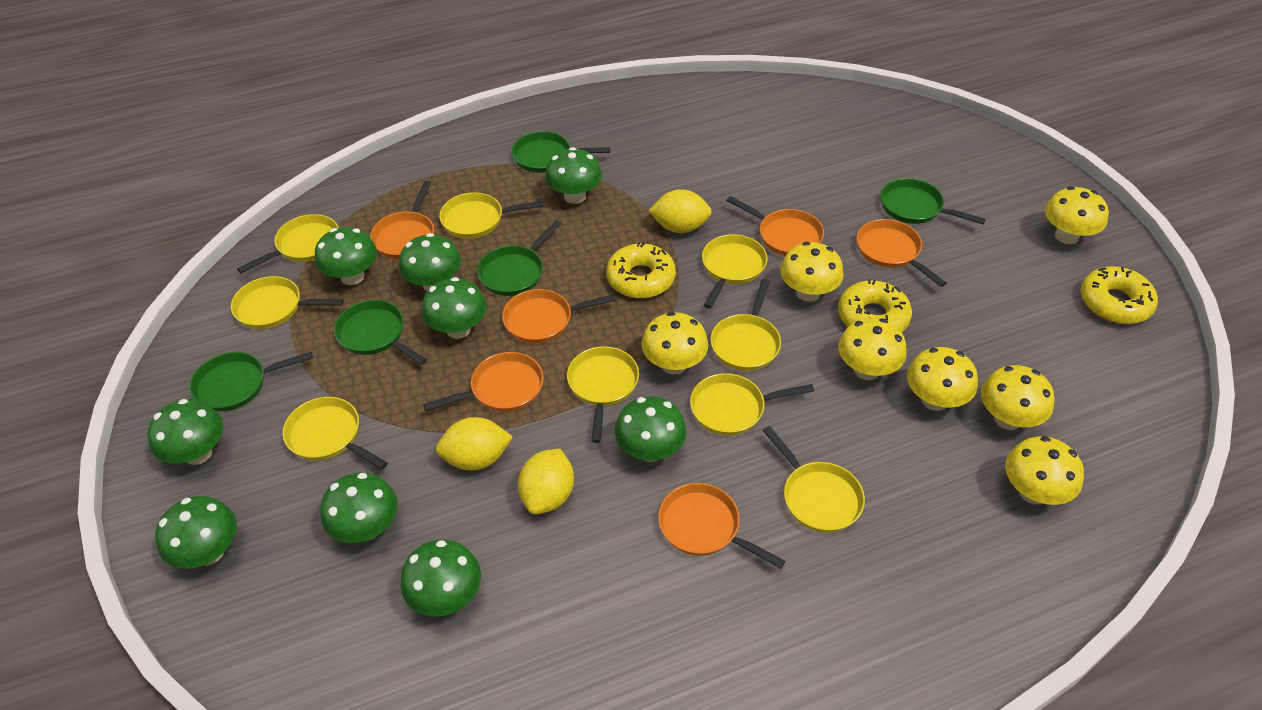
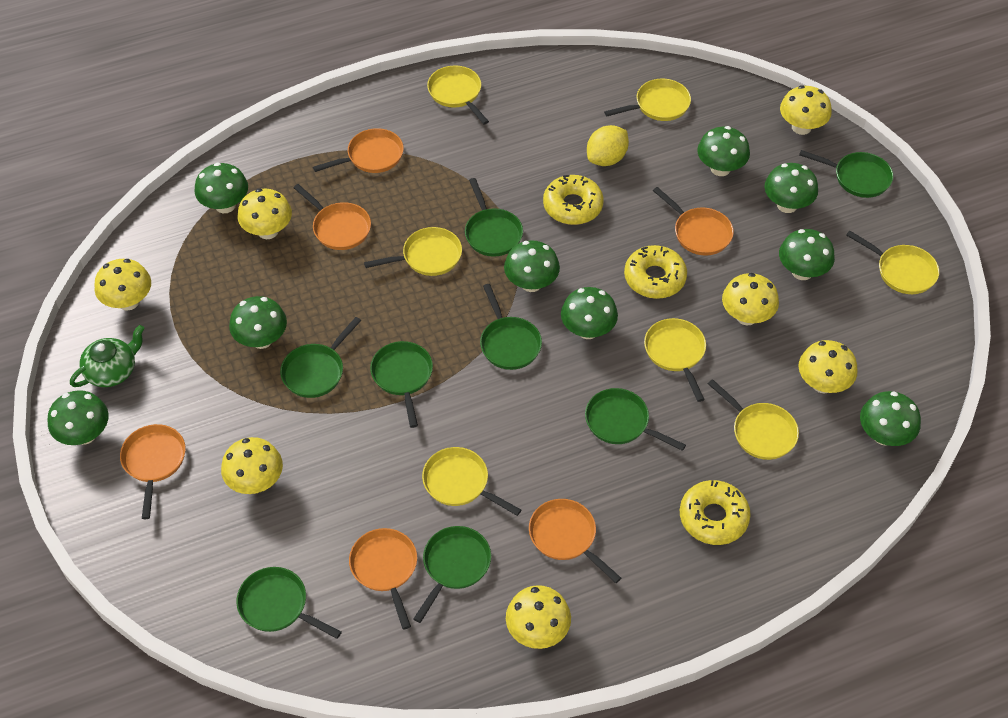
green pan: 5 -> 8
green teapot: 0 -> 1
yellow lemon: 3 -> 1
yellow pan: 9 -> 7

